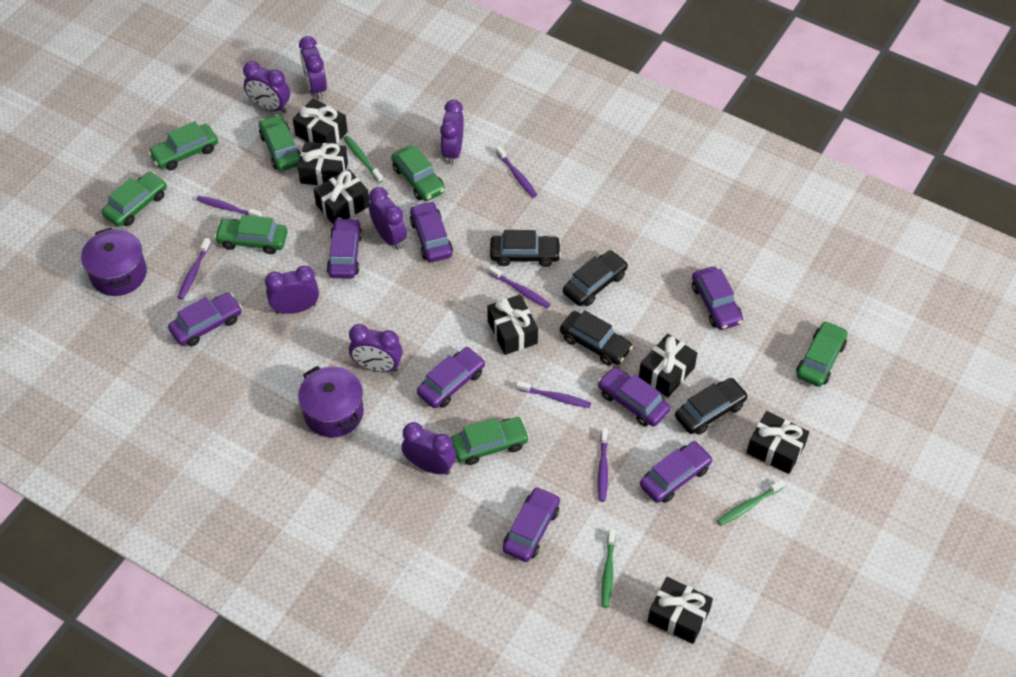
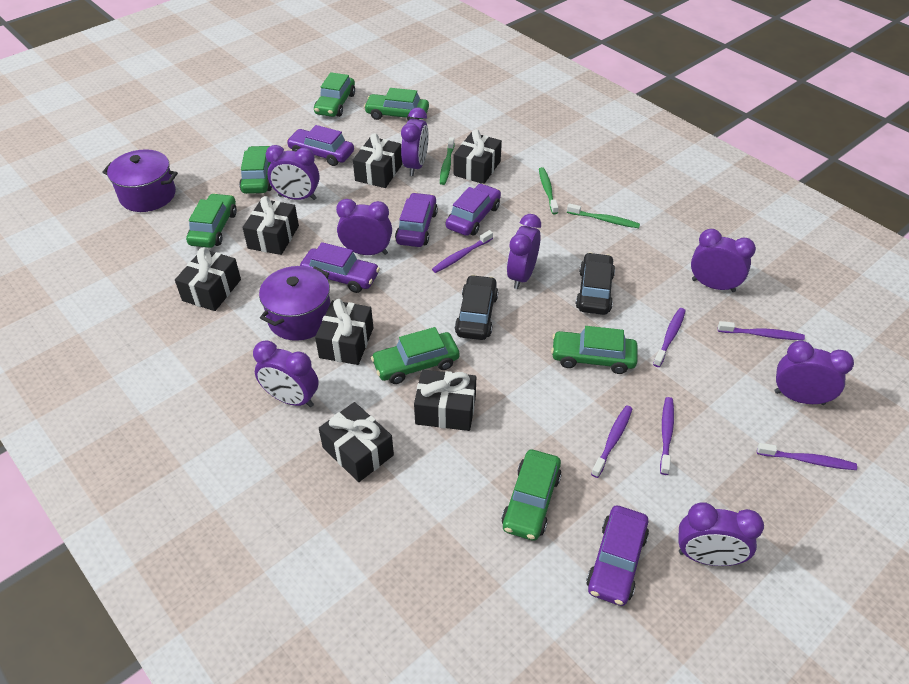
black car: 4 -> 2
purple car: 8 -> 5
purple clock: 7 -> 8

